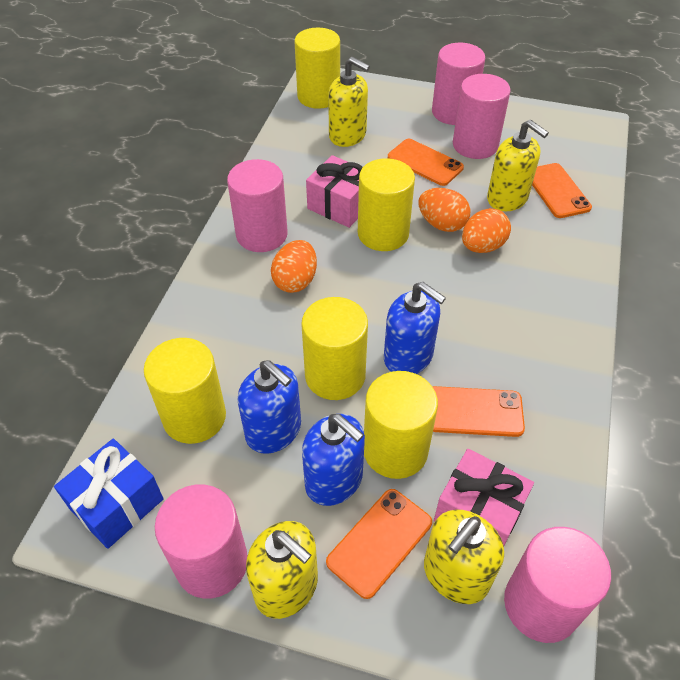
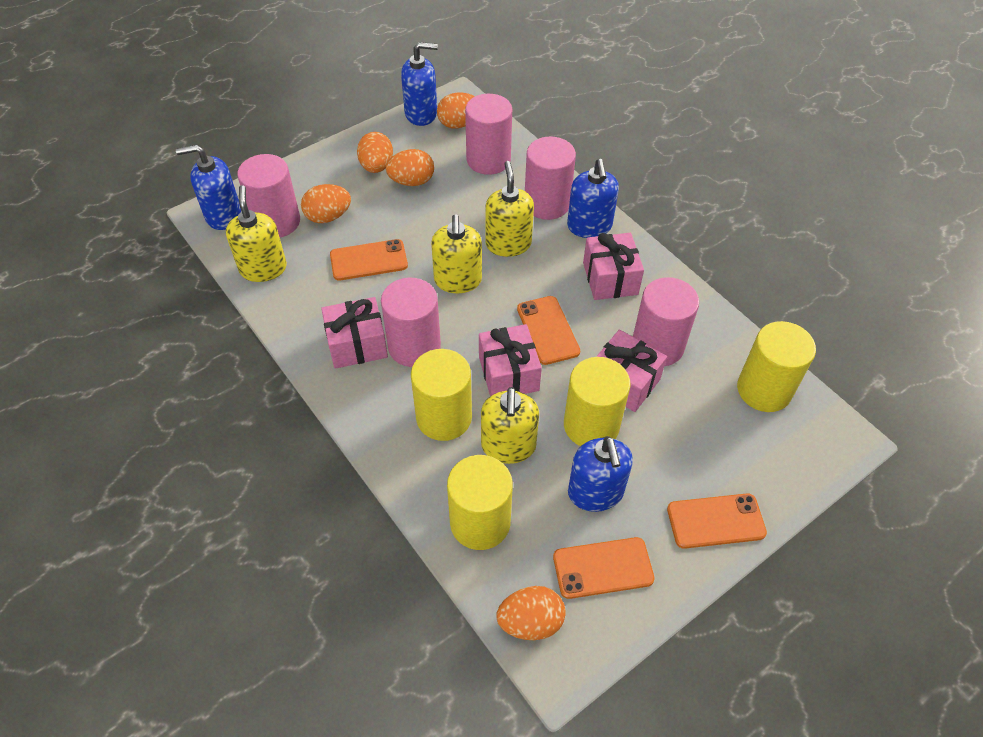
blue gift: 1 -> 0
blue soap dispenser: 3 -> 4
orange egg: 3 -> 5
pink gift: 2 -> 4
yellow cylinder: 5 -> 4

